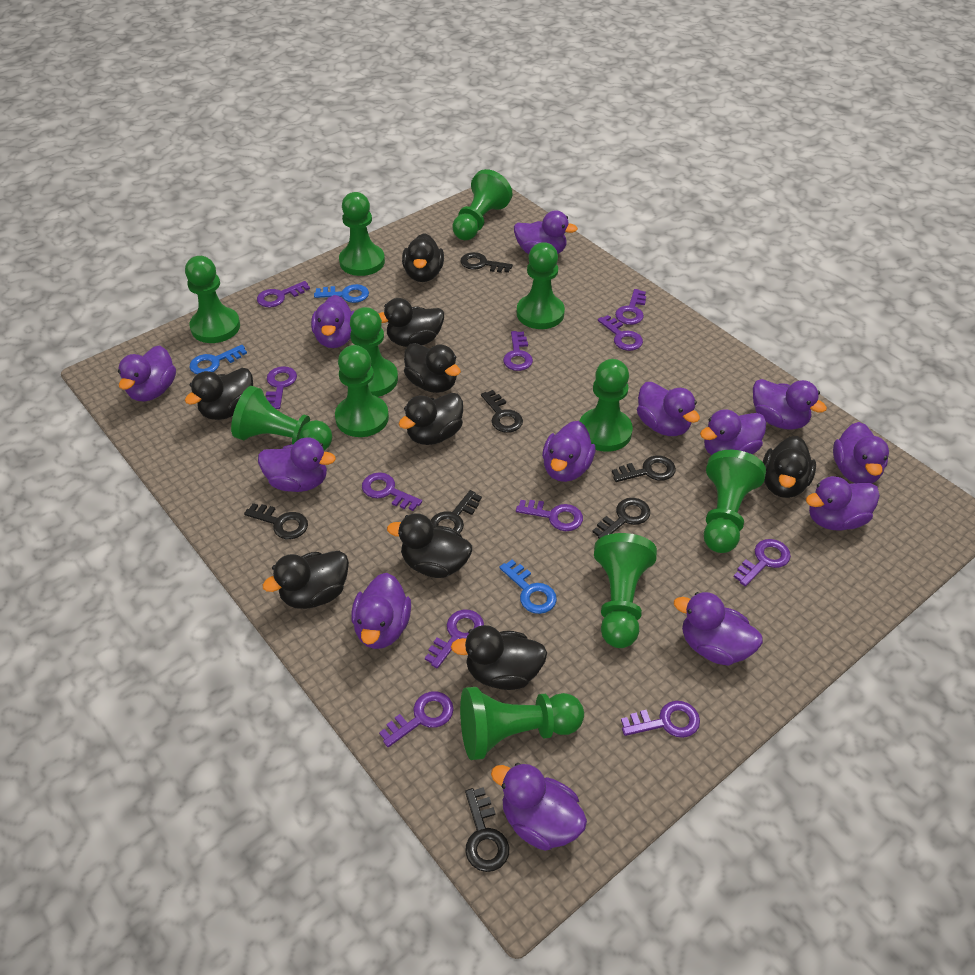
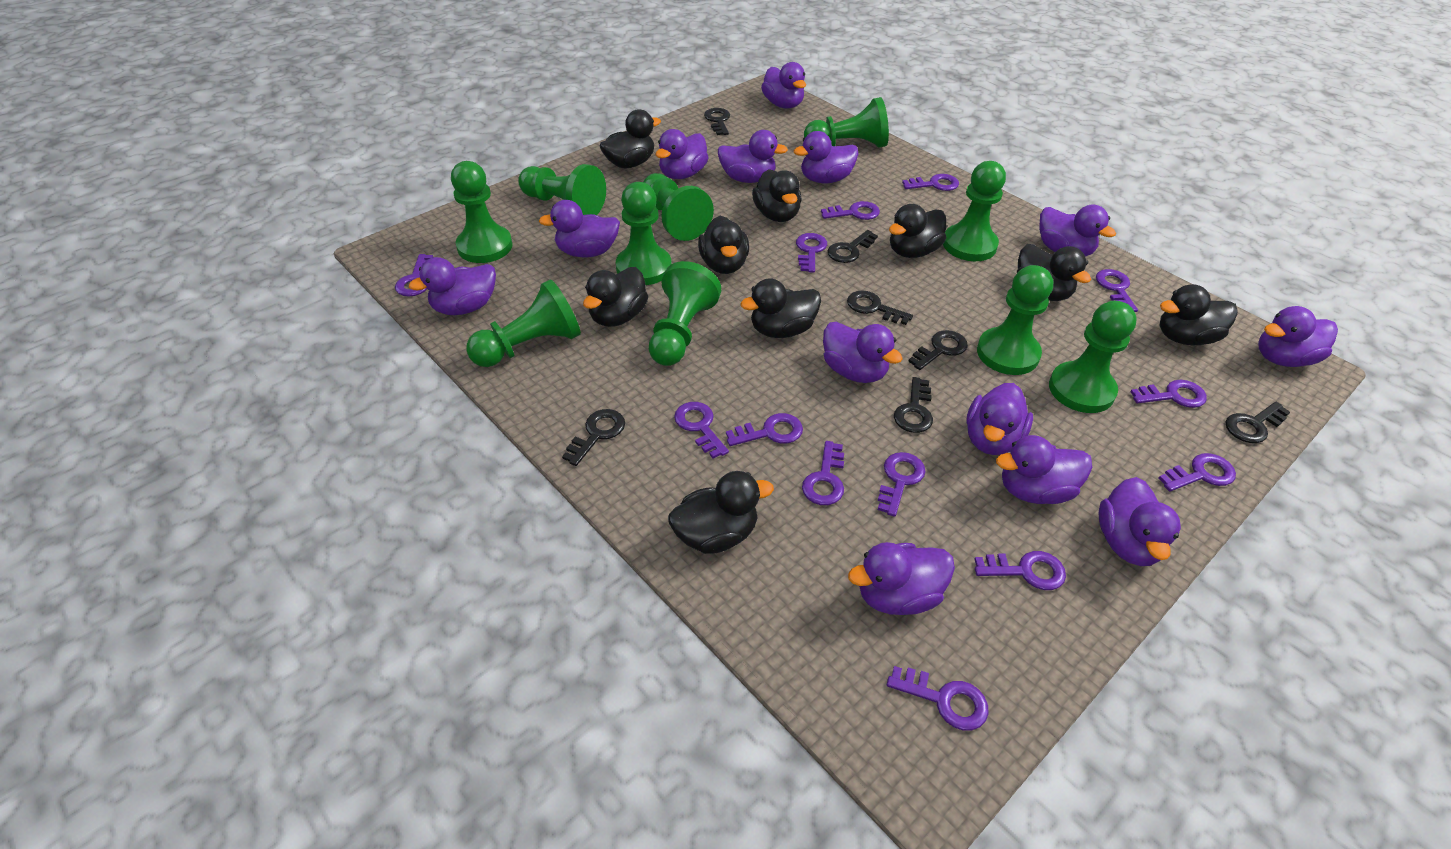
blue key: 3 -> 0
green pawn: 11 -> 10
purple key: 11 -> 13

